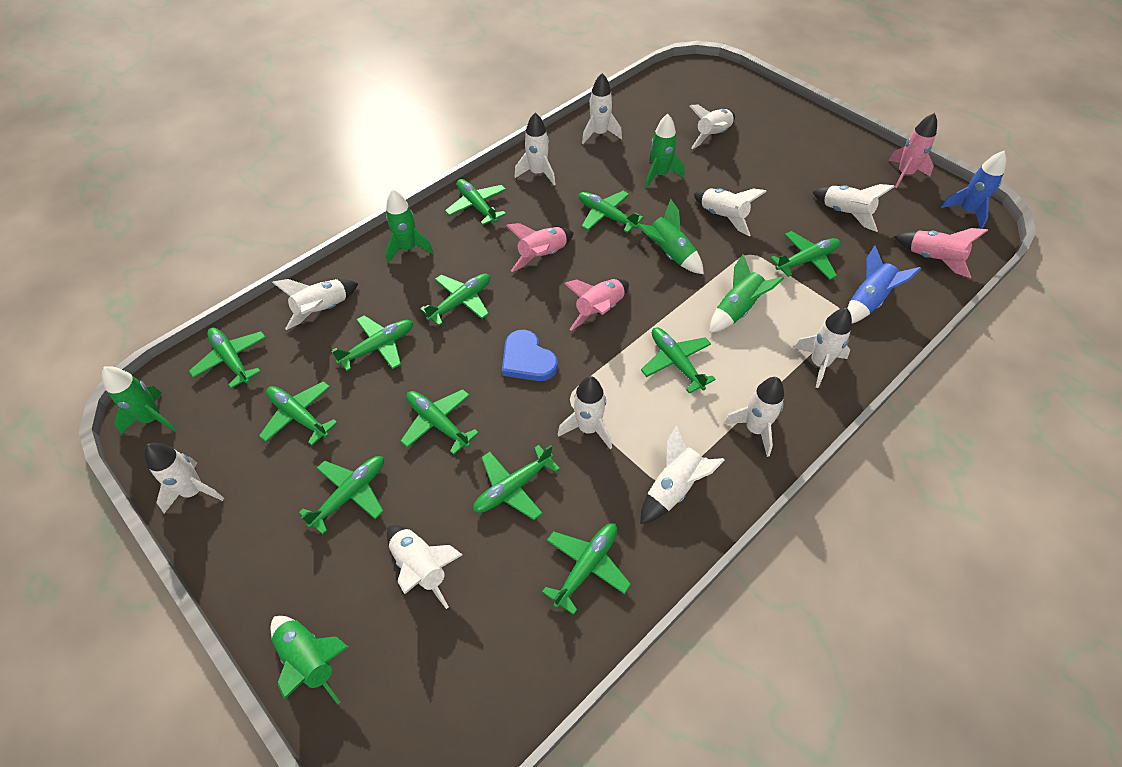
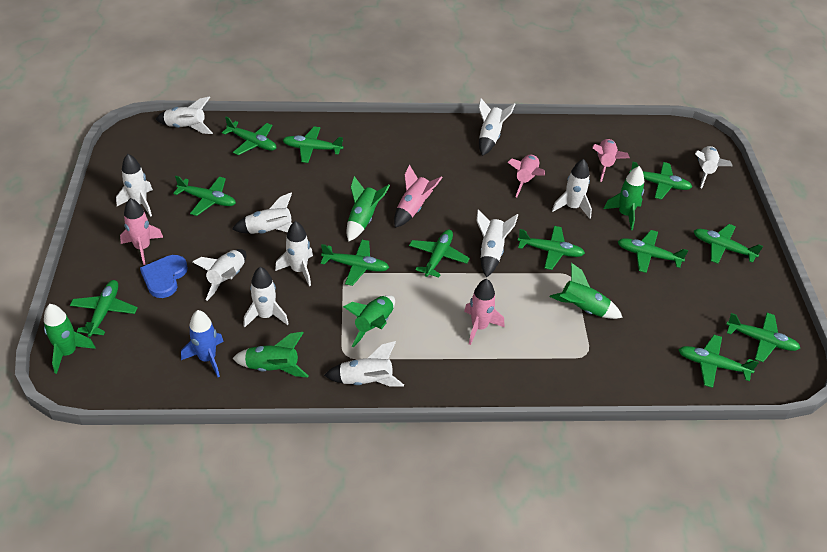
blue rocket: 2 -> 1
pink rocket: 4 -> 5
white rocket: 12 -> 11

